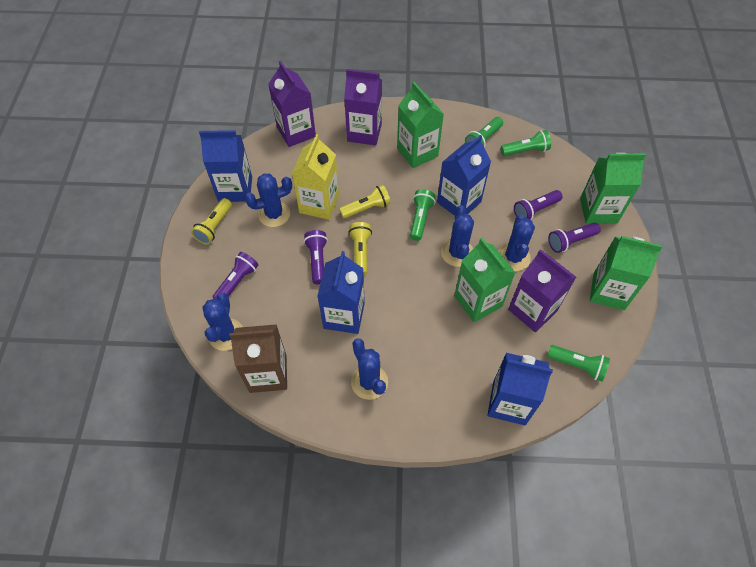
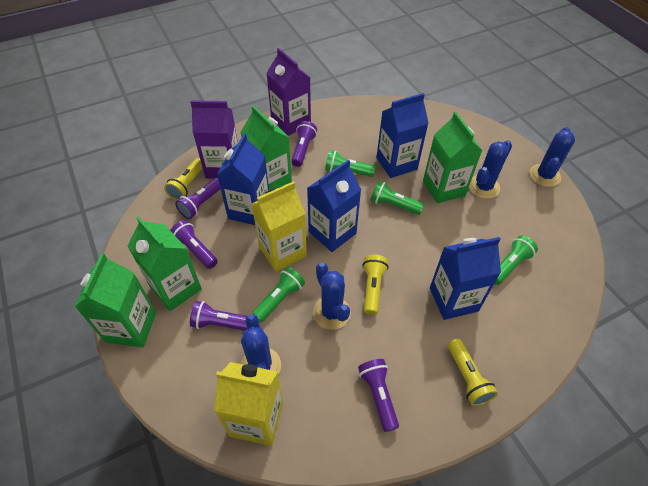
blue cactus: 5 -> 4
brown carton: 1 -> 0
purple carton: 3 -> 2
purple flashlight: 4 -> 5
yellow carton: 1 -> 2

